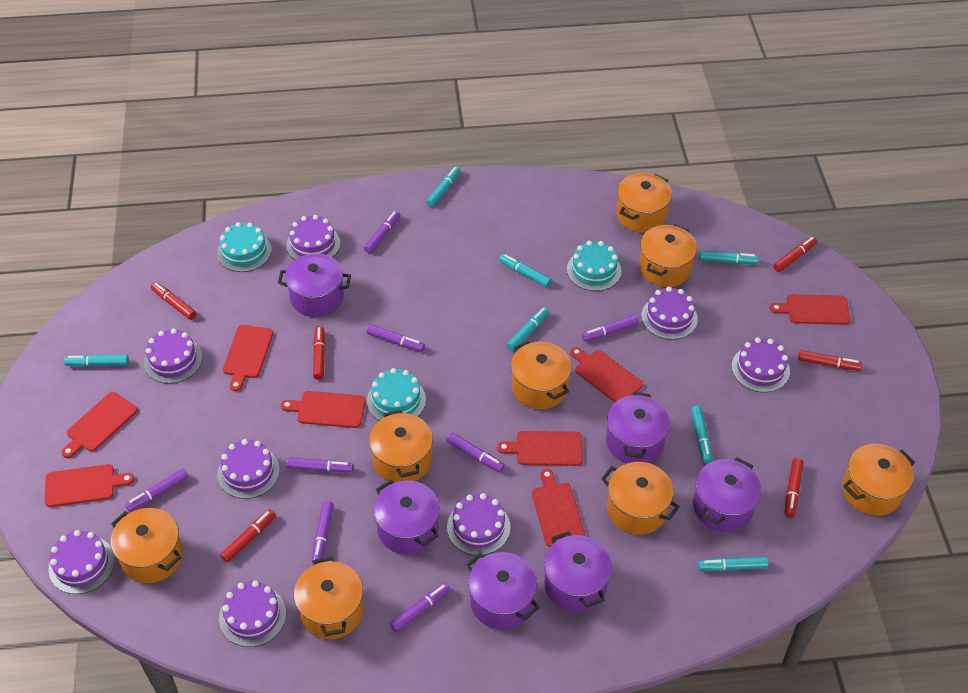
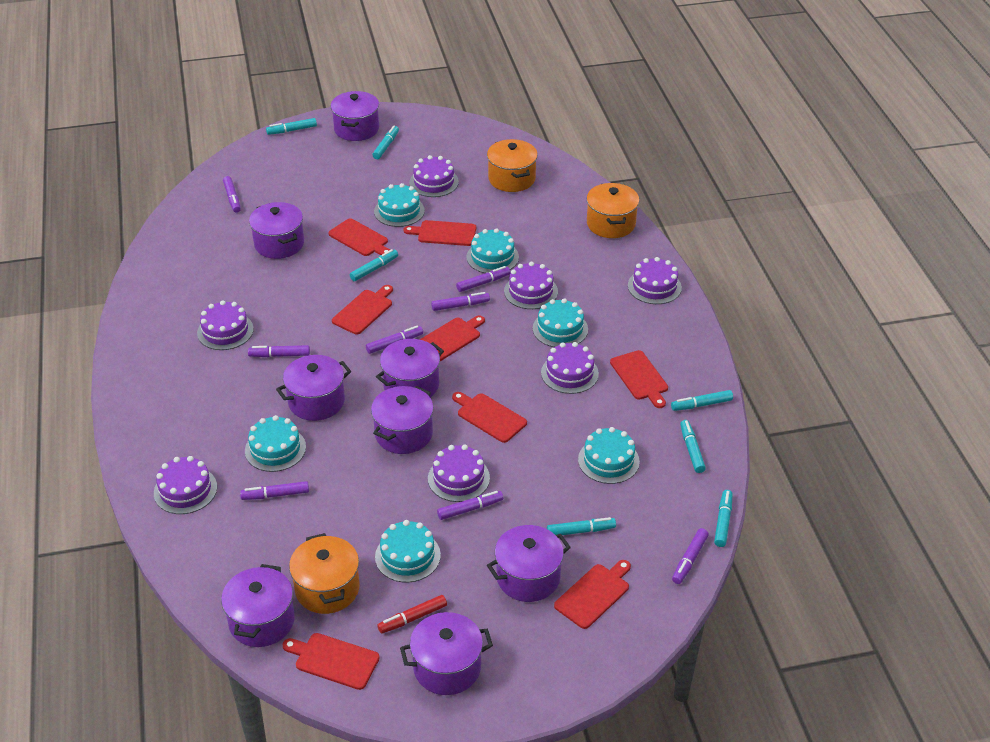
orange pot: 8 -> 3
purple cake: 8 -> 7
purple pot: 6 -> 8
red marker: 6 -> 1
turquoise cake: 3 -> 6

